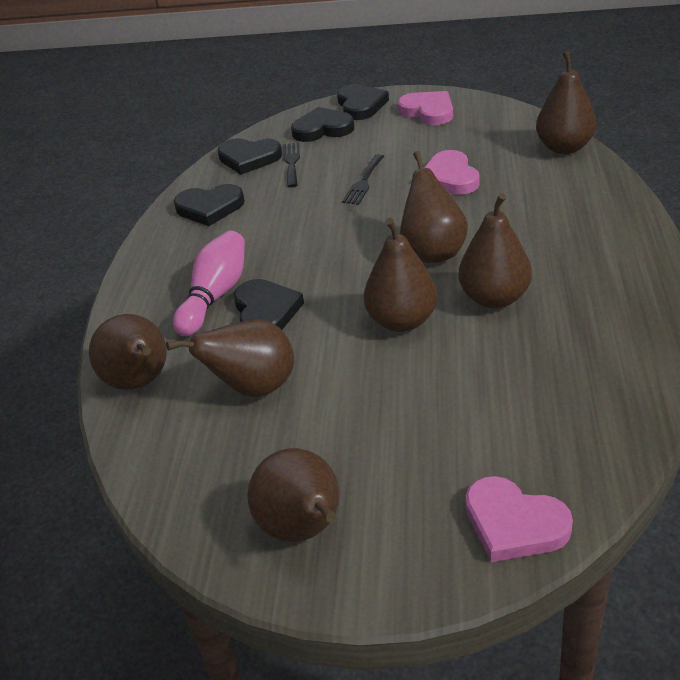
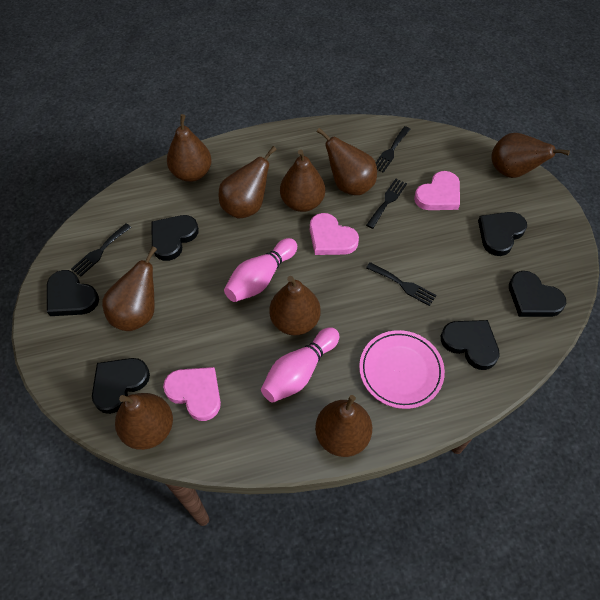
black fork: 2 -> 4
black heart: 5 -> 6
brown pear: 7 -> 9
pink bowling pin: 1 -> 2
pink plate: 0 -> 1

